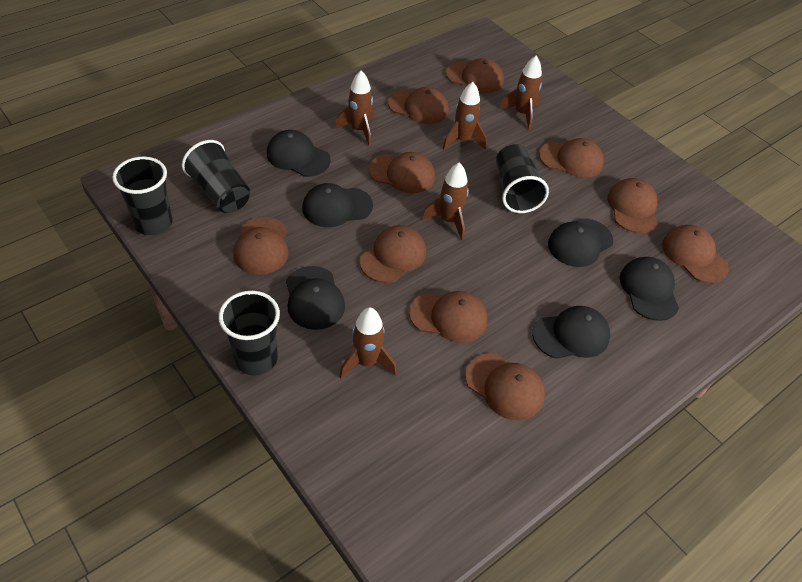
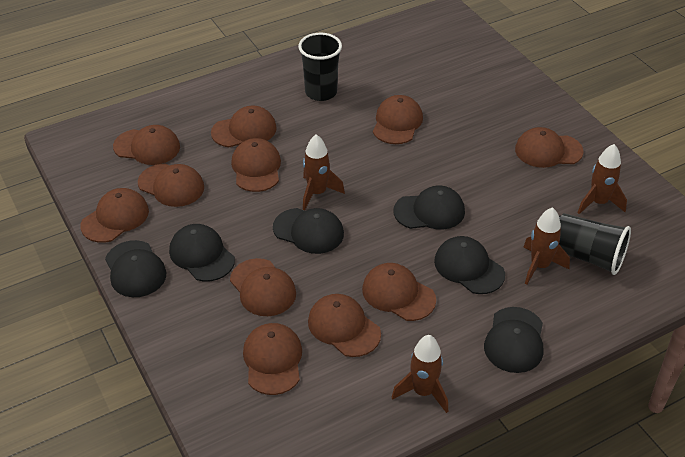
black cup: 4 -> 2
brown cap: 10 -> 11
brown rocket: 5 -> 4

